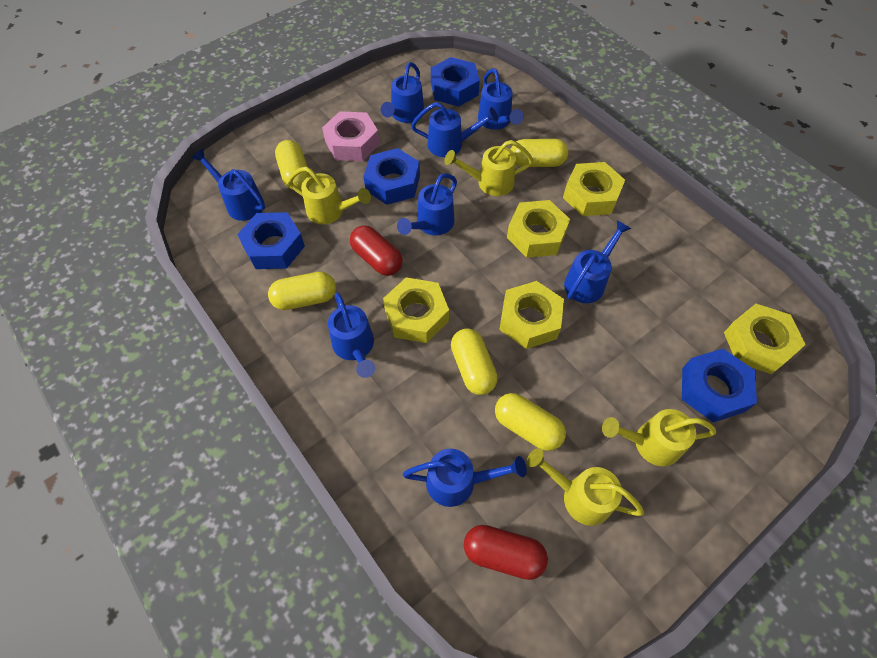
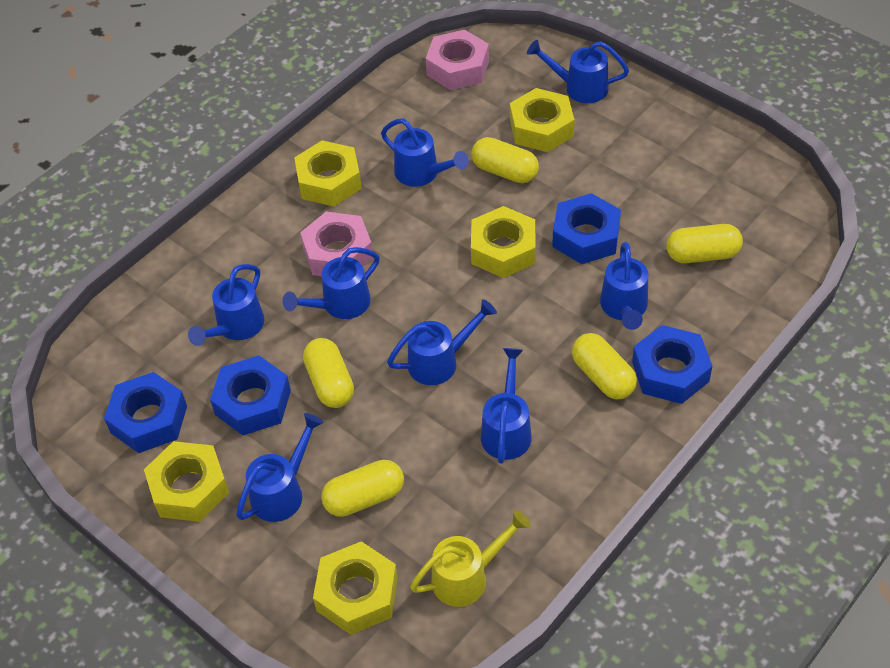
pink nut: 1 -> 2
red capsule: 2 -> 0
yellow watering can: 4 -> 1

